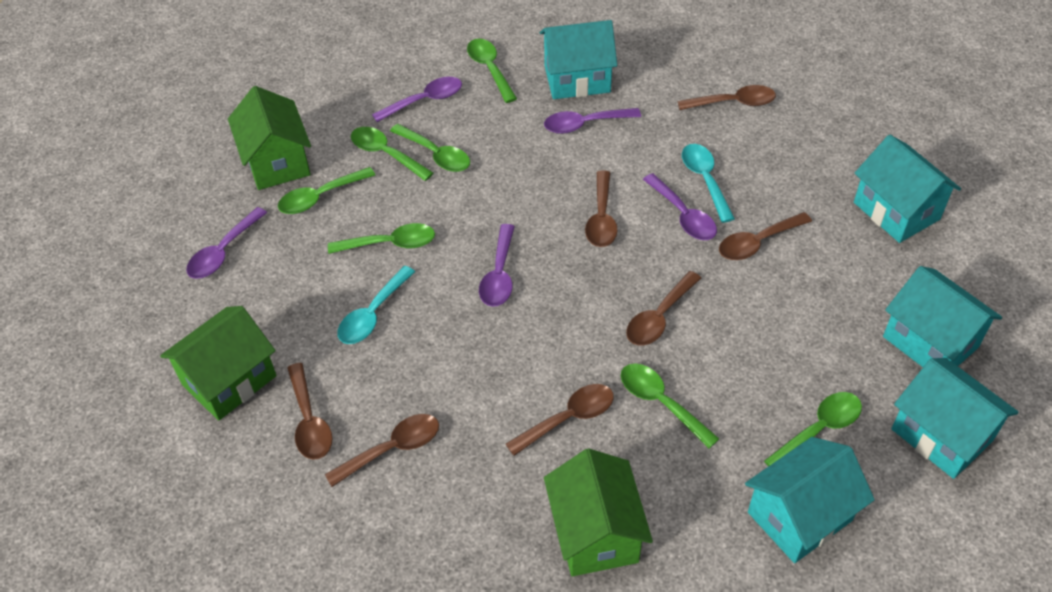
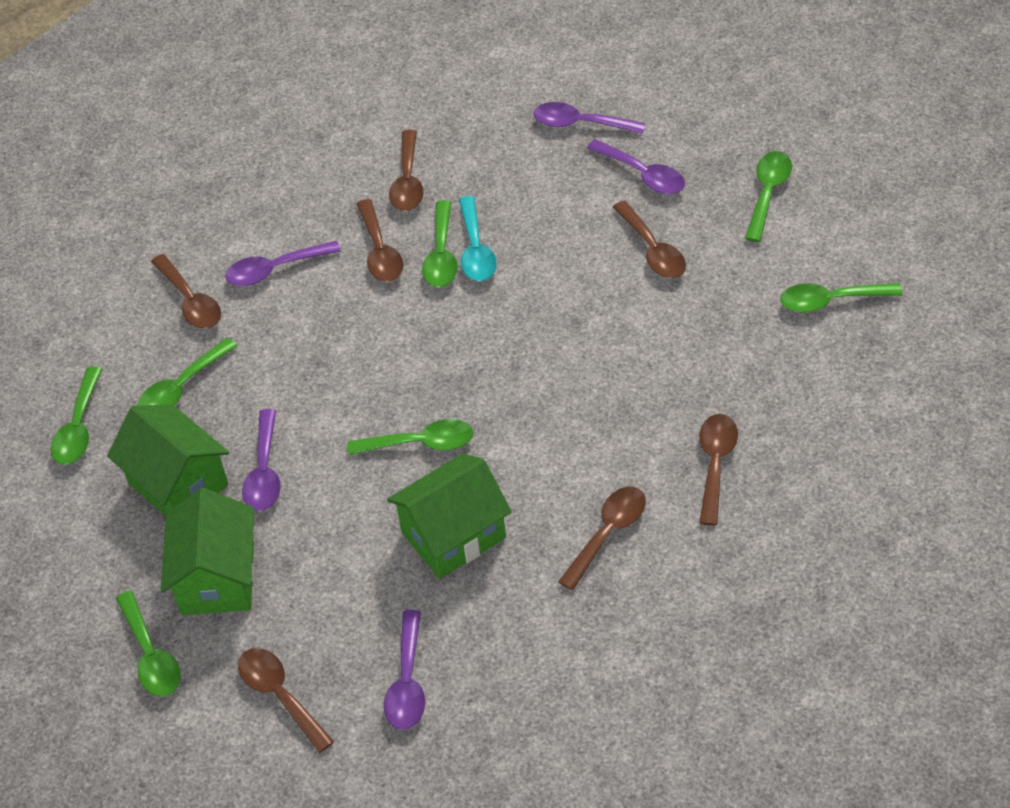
turquoise house: 5 -> 0
turquoise spoon: 2 -> 1

